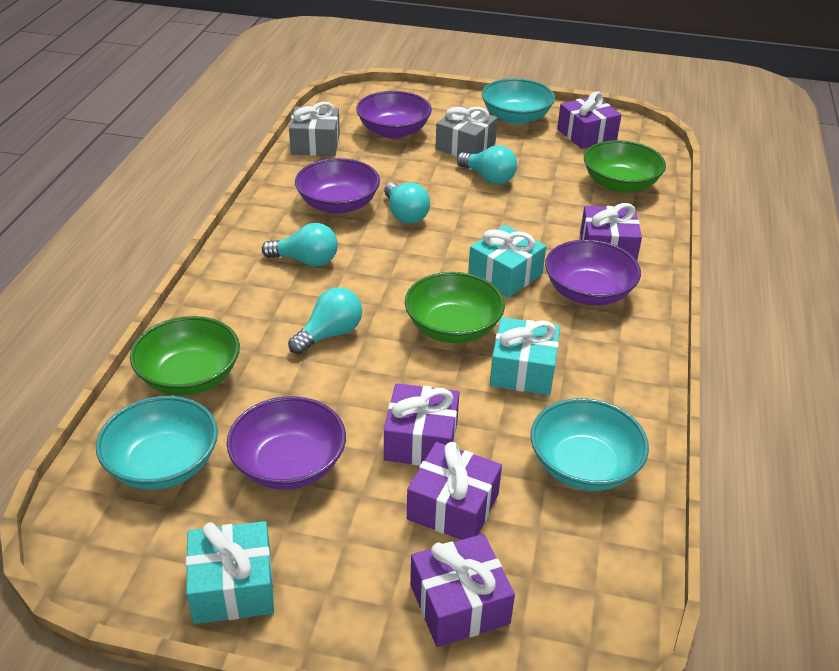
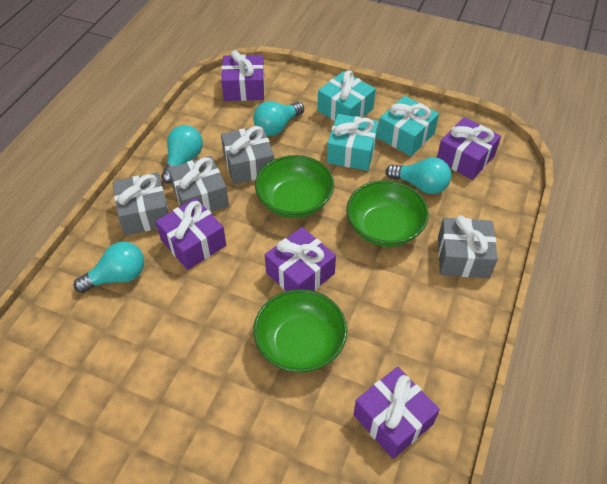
grey gift: 2 -> 4
purple bowl: 4 -> 0
turquoise bowl: 3 -> 0

